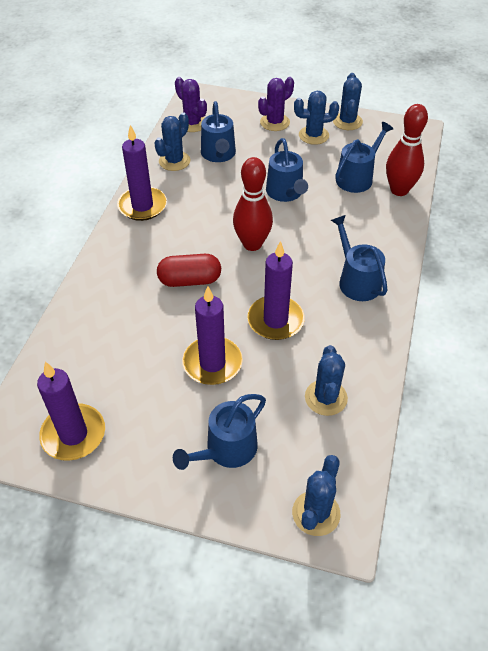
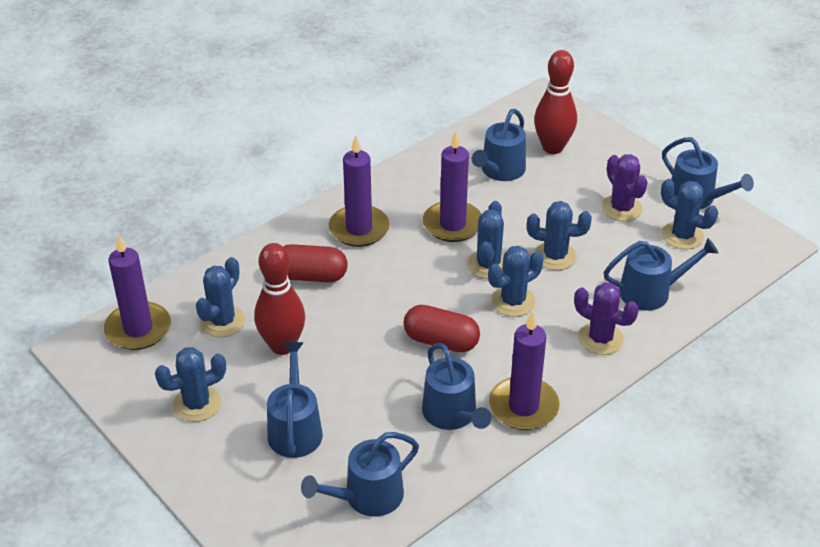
blue cactus: 5 -> 6
blue watering can: 5 -> 6
red capsule: 1 -> 2

